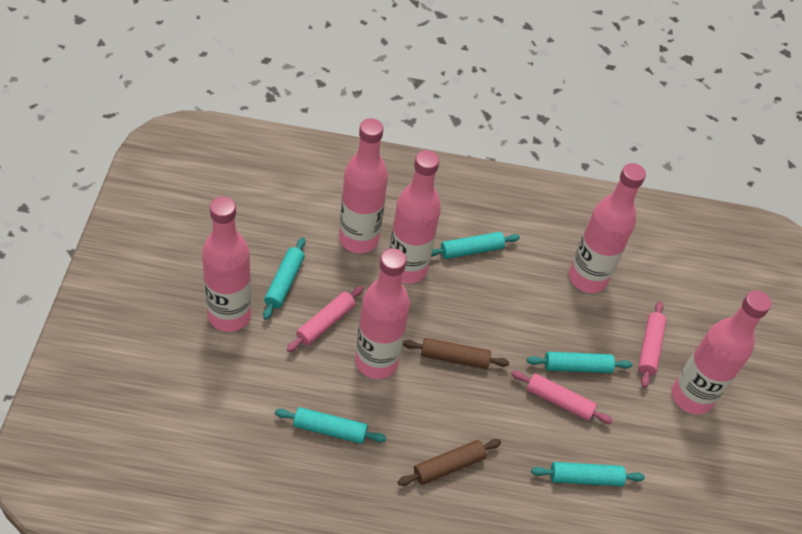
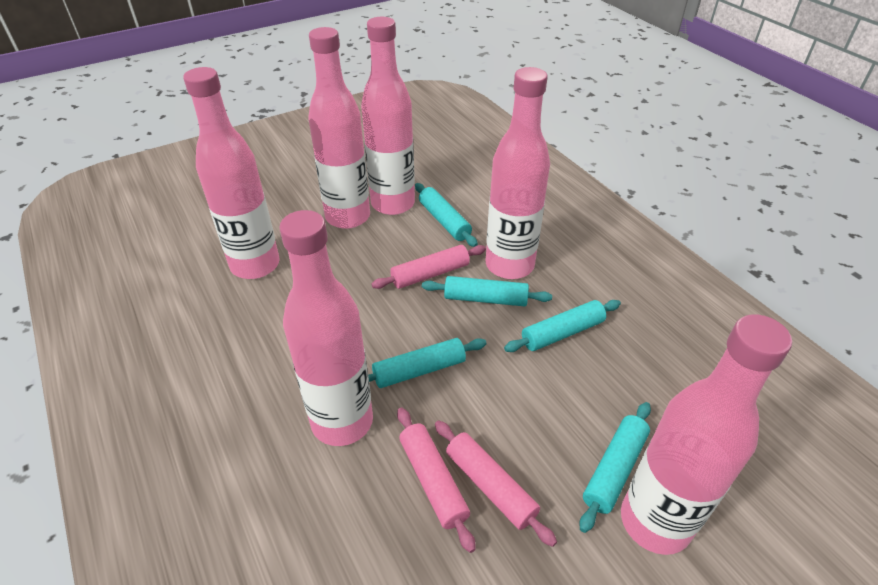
brown rolling pin: 2 -> 0

